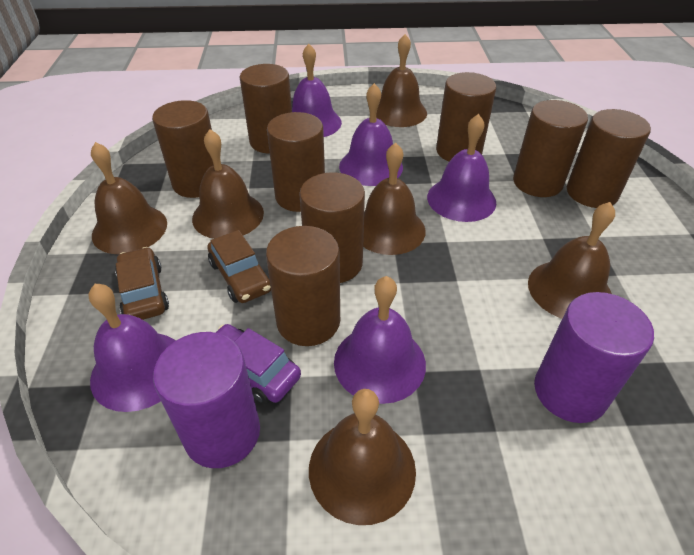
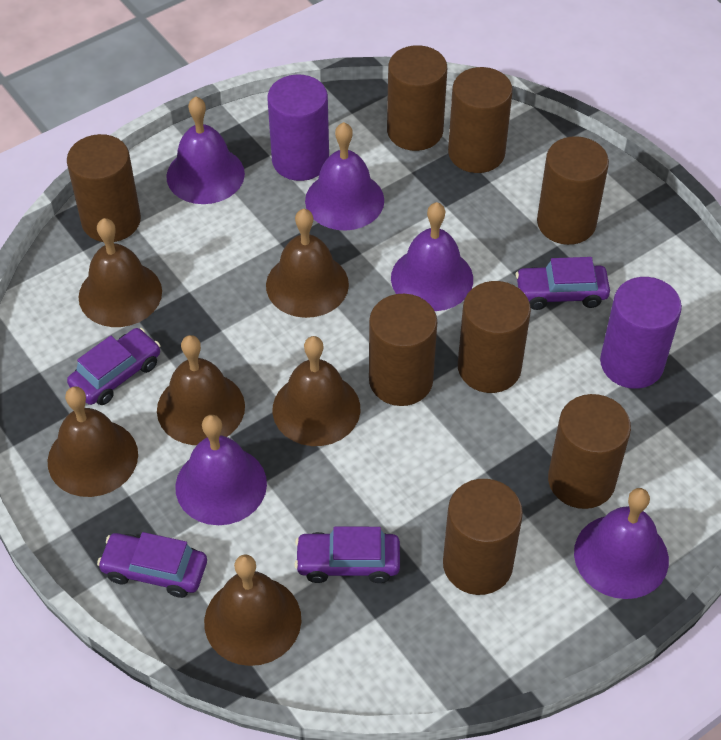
brown car: 2 -> 0
purple car: 1 -> 4

